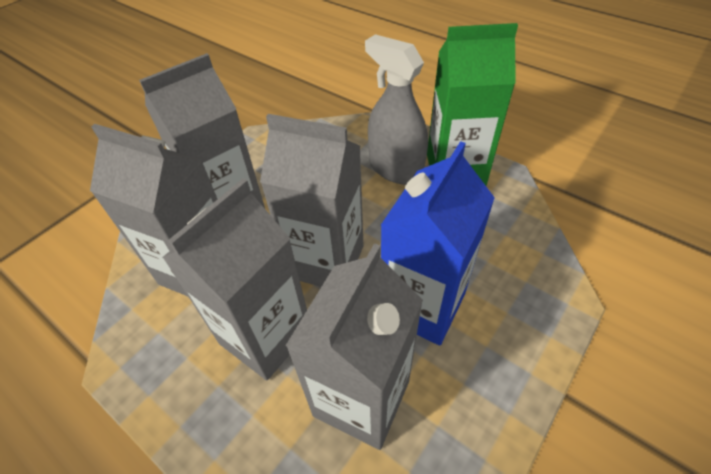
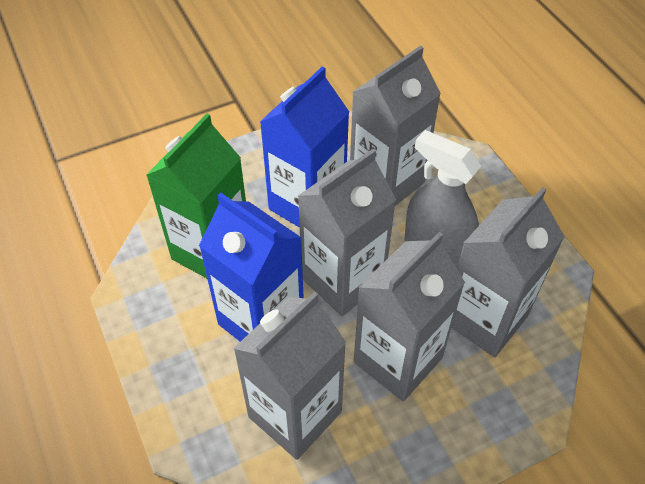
blue carton: 1 -> 2

